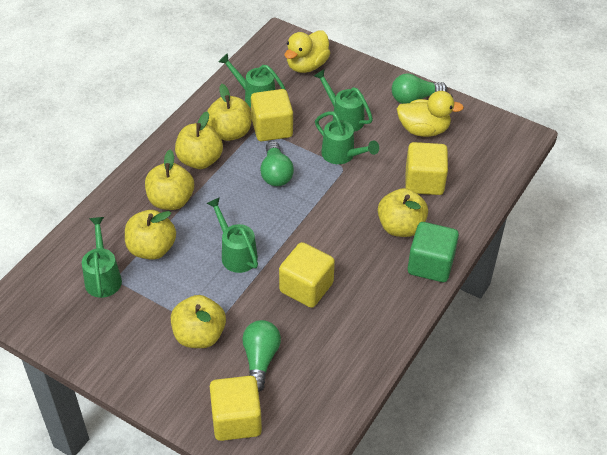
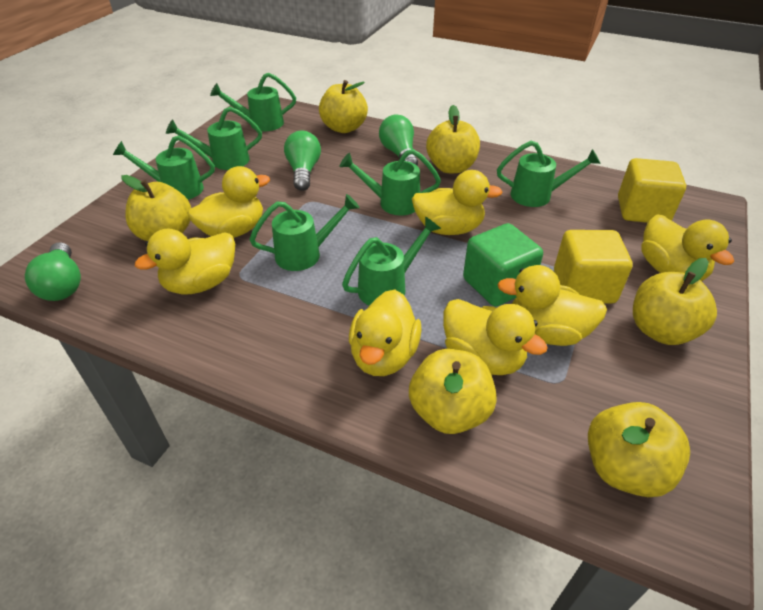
green watering can: 5 -> 7
yellow cube: 4 -> 2
yellow duck: 2 -> 7

